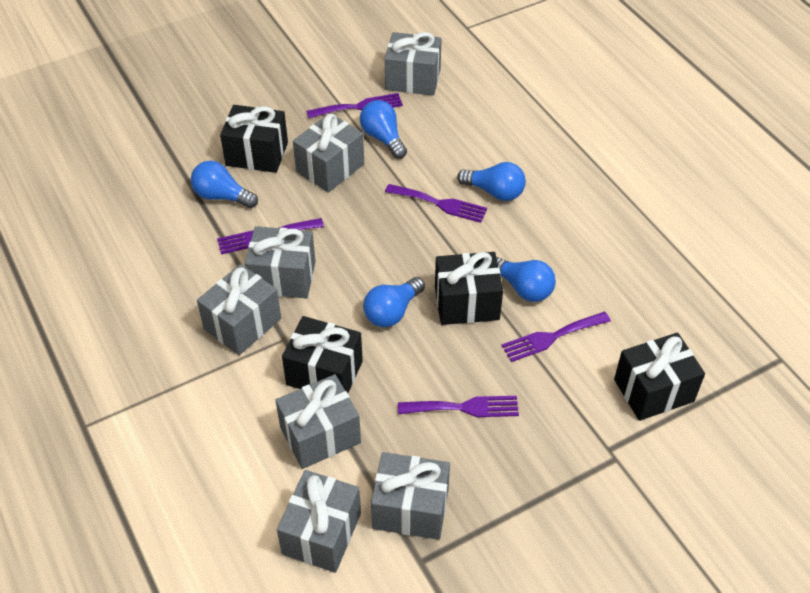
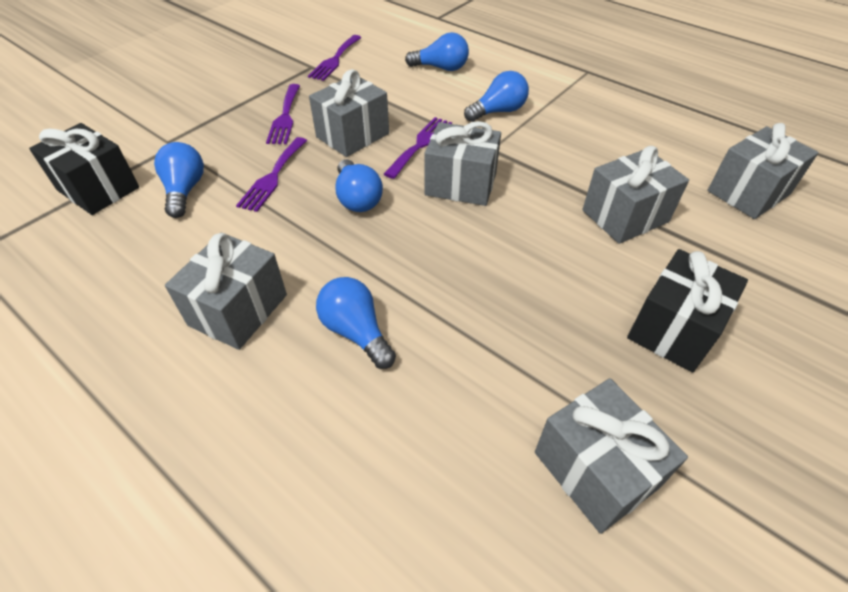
black gift: 4 -> 2
grey gift: 7 -> 6
purple fork: 5 -> 4

